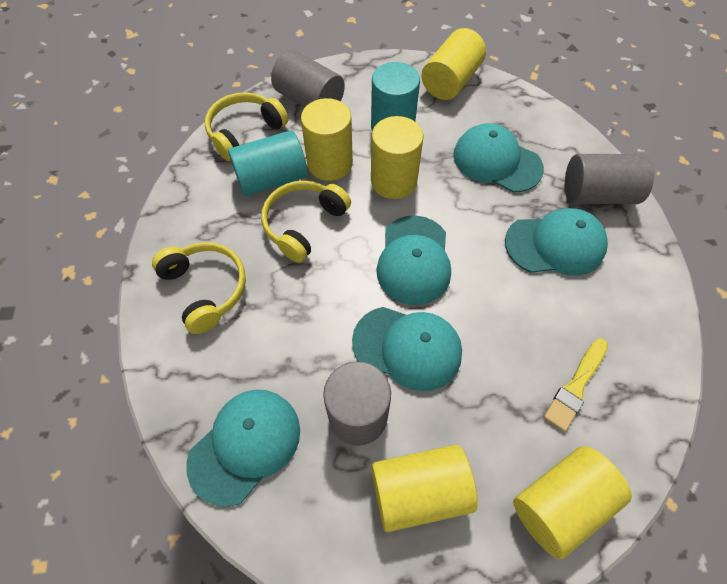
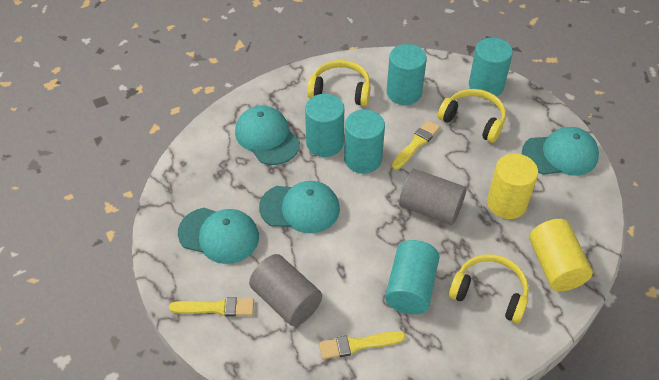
grey cylinder: 3 -> 2
turquoise cap: 5 -> 4
turquoise cylinder: 2 -> 5
yellow brush: 1 -> 3
yellow cylinder: 5 -> 2

